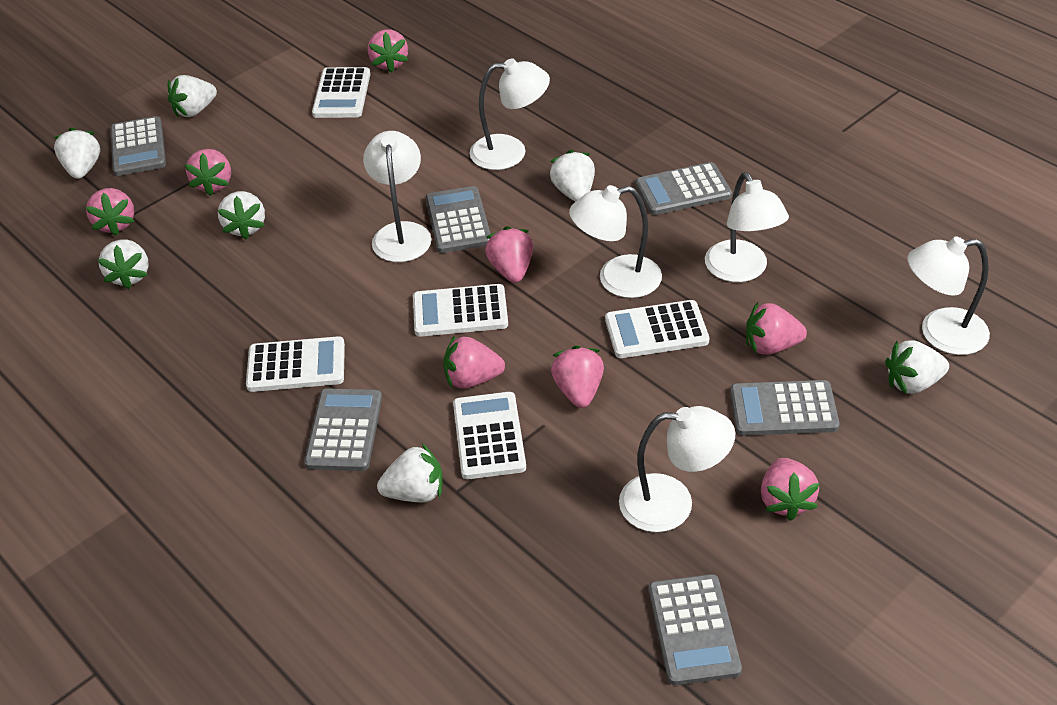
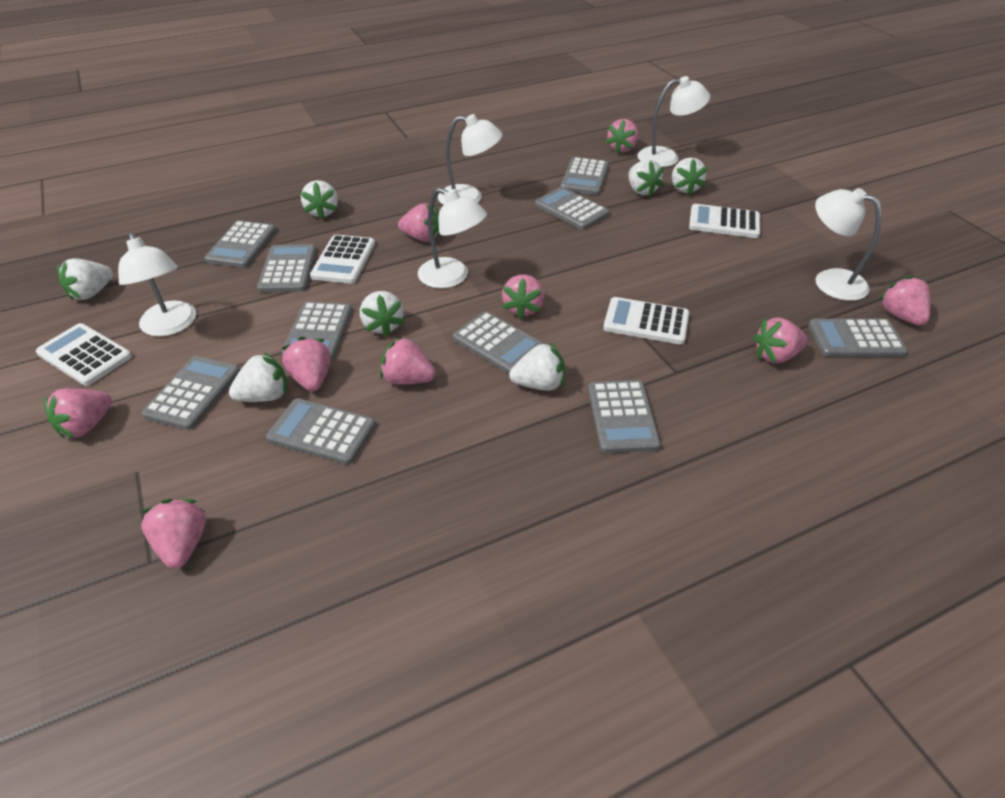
grey calculator: 6 -> 10
pink strawberry: 8 -> 9
white calculator: 5 -> 4
white lamp: 6 -> 5

